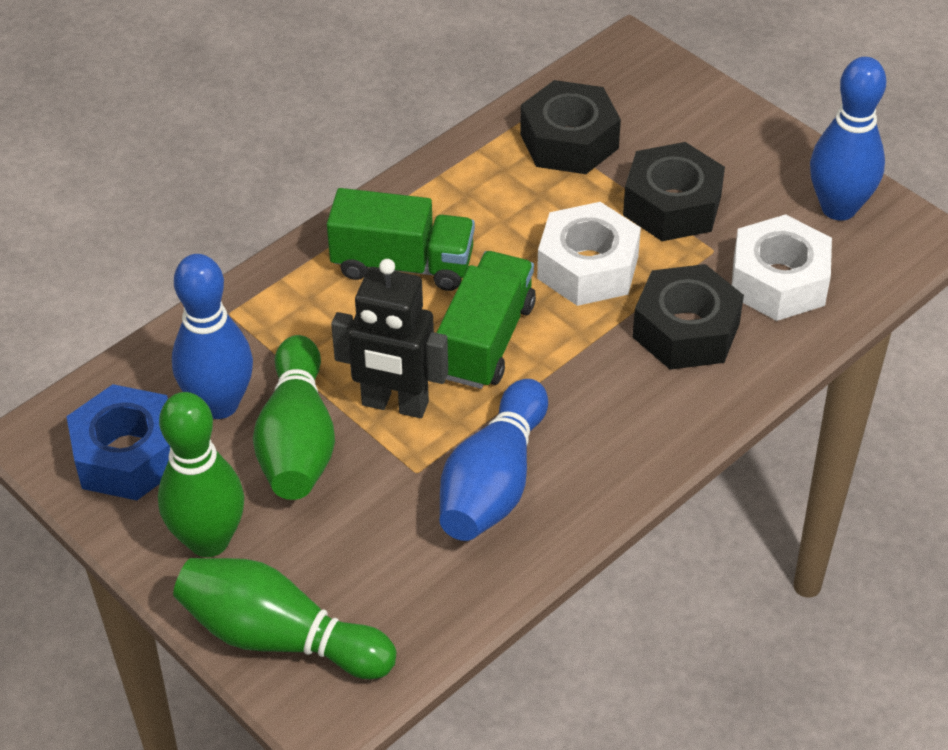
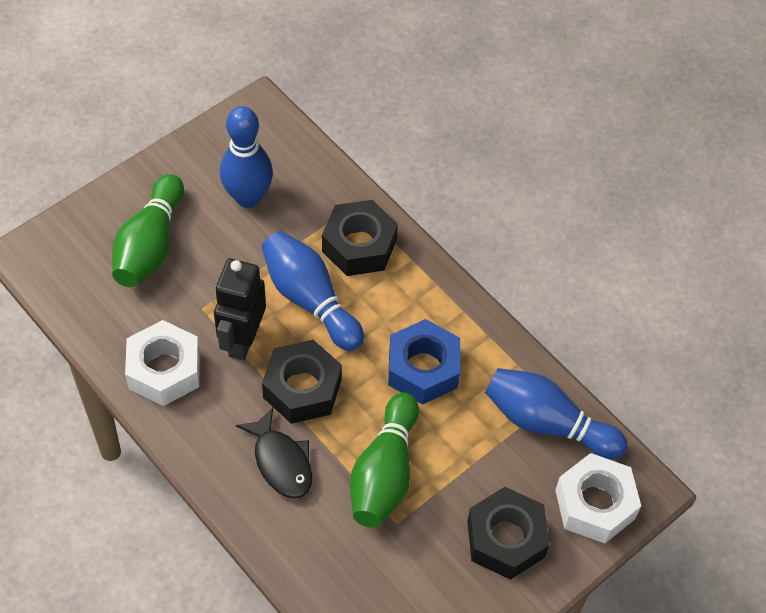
black fish: 0 -> 1
green bowling pin: 3 -> 2
green truck: 2 -> 0

